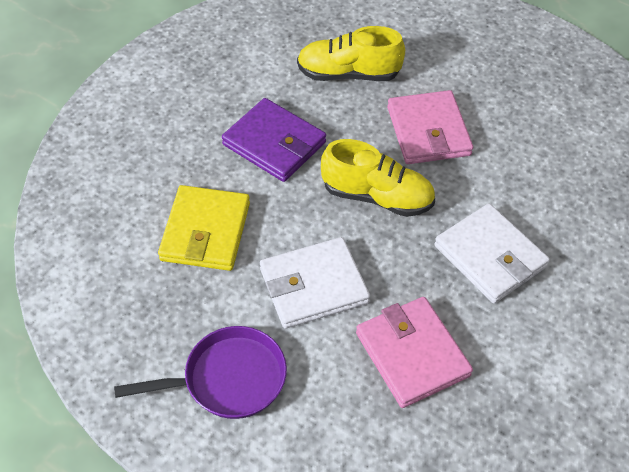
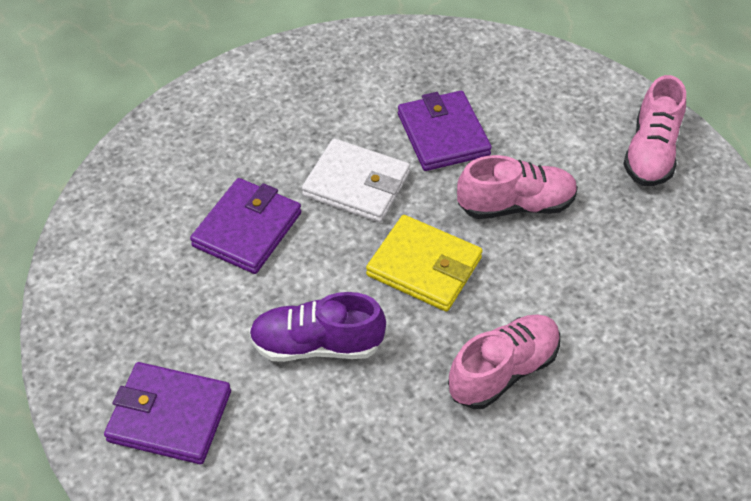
pink shoe: 0 -> 3
pink wallet: 2 -> 0
purple pan: 1 -> 0
purple shoe: 0 -> 1
purple wallet: 1 -> 3
white wallet: 2 -> 1
yellow shoe: 2 -> 0

